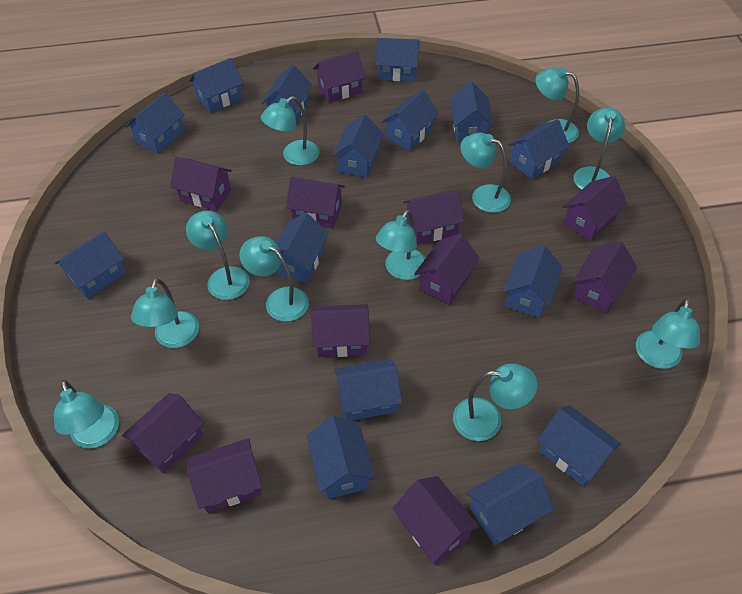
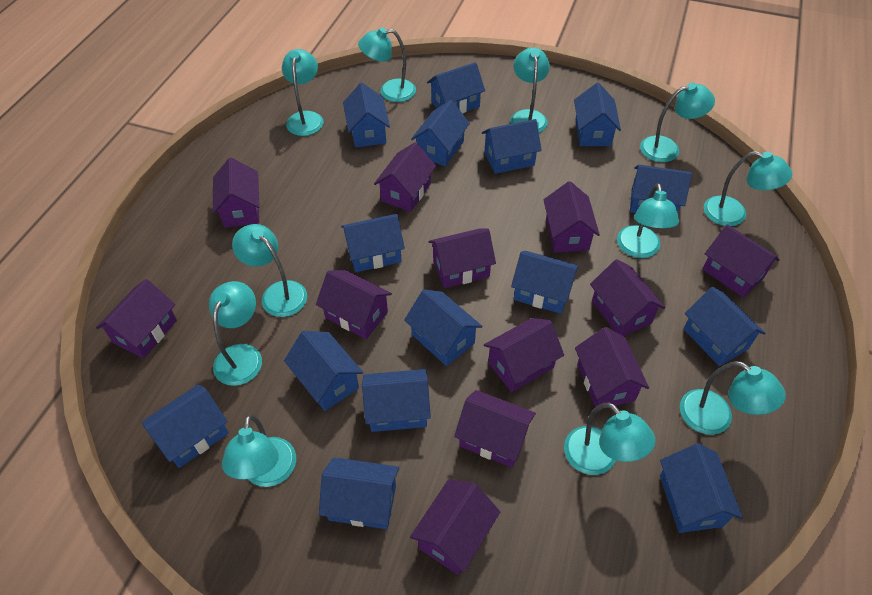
purple house: 11 -> 12

